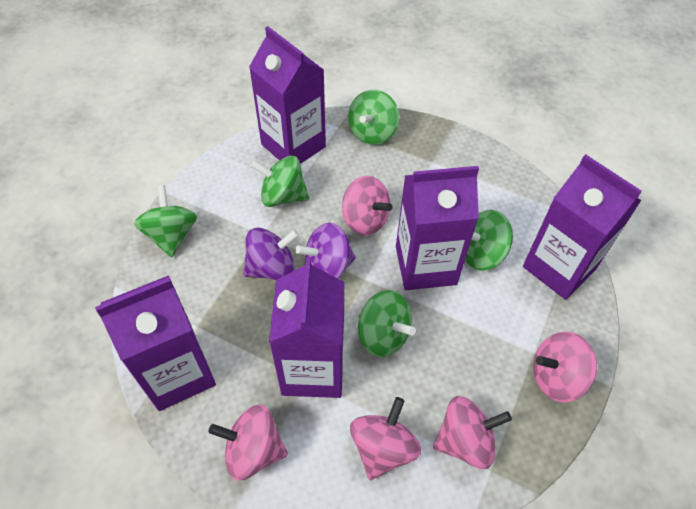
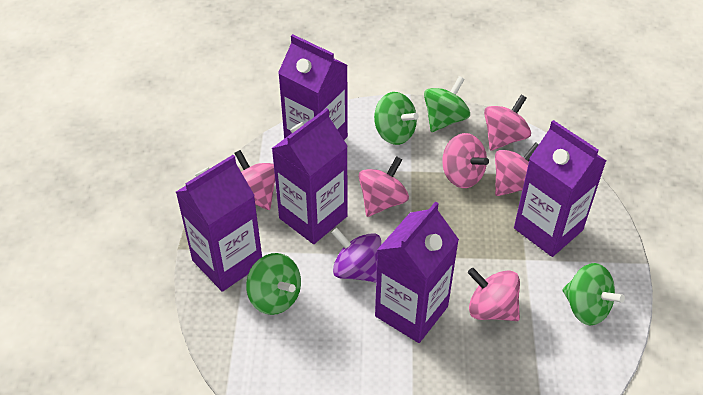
green spinning top: 5 -> 4
pink spinning top: 5 -> 6
purple spinning top: 2 -> 1

